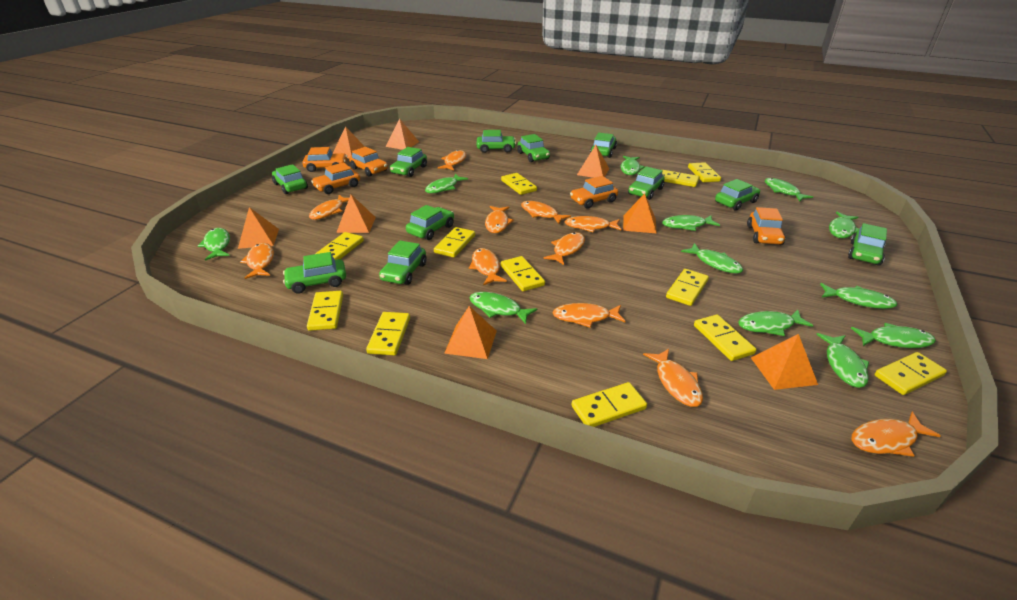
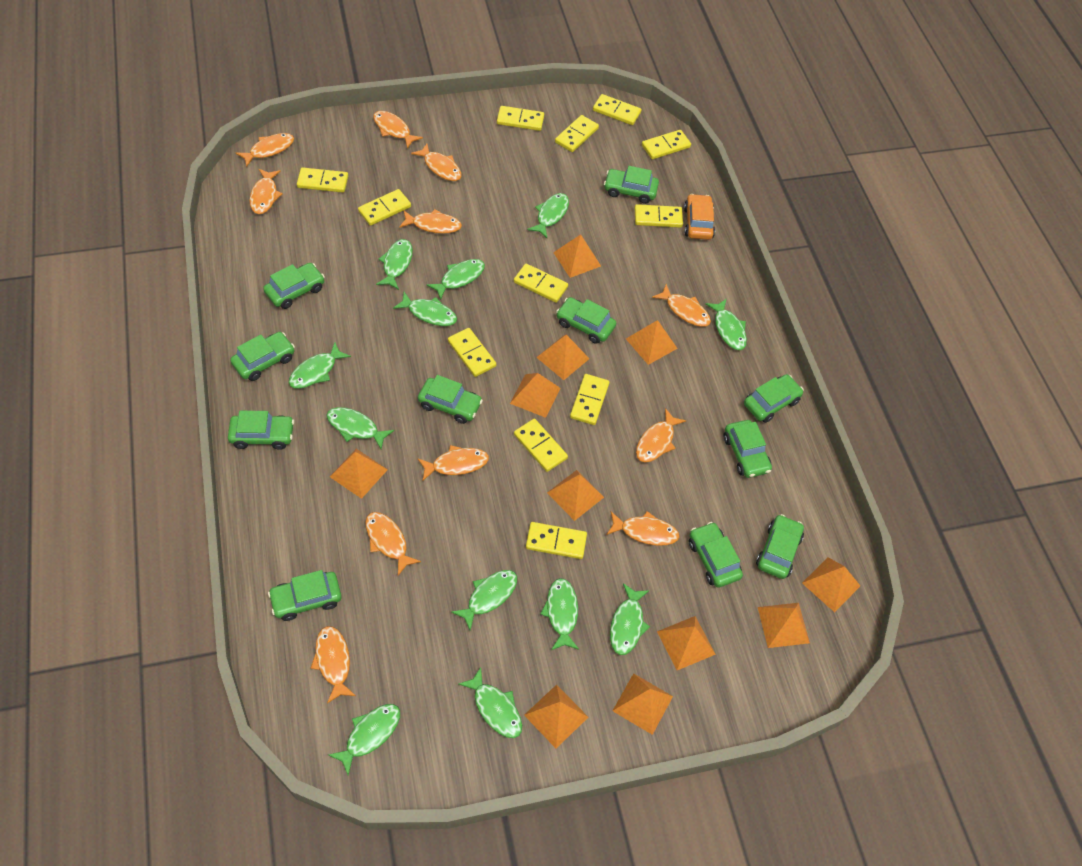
orange car: 5 -> 1
orange pyramid: 8 -> 11

